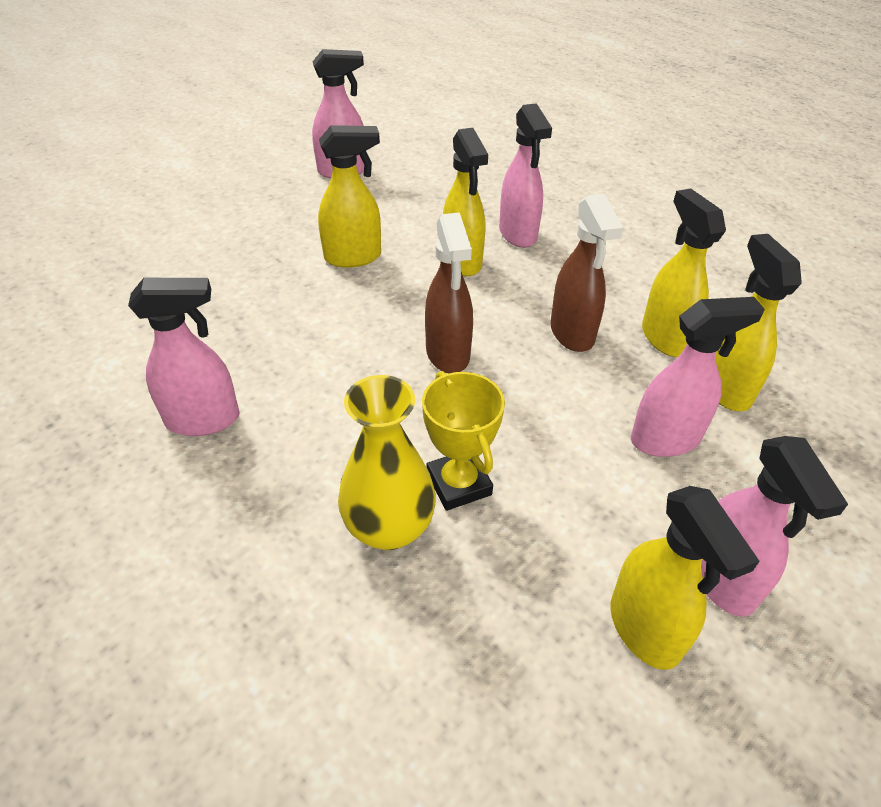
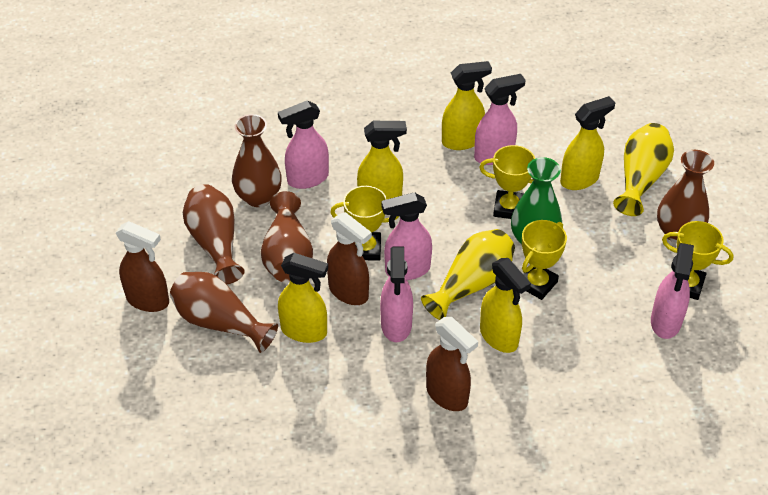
brown spray bottle: 2 -> 3
brown vase: 0 -> 5
green vase: 0 -> 1
yellow trophy: 1 -> 4
yellow vase: 1 -> 2

